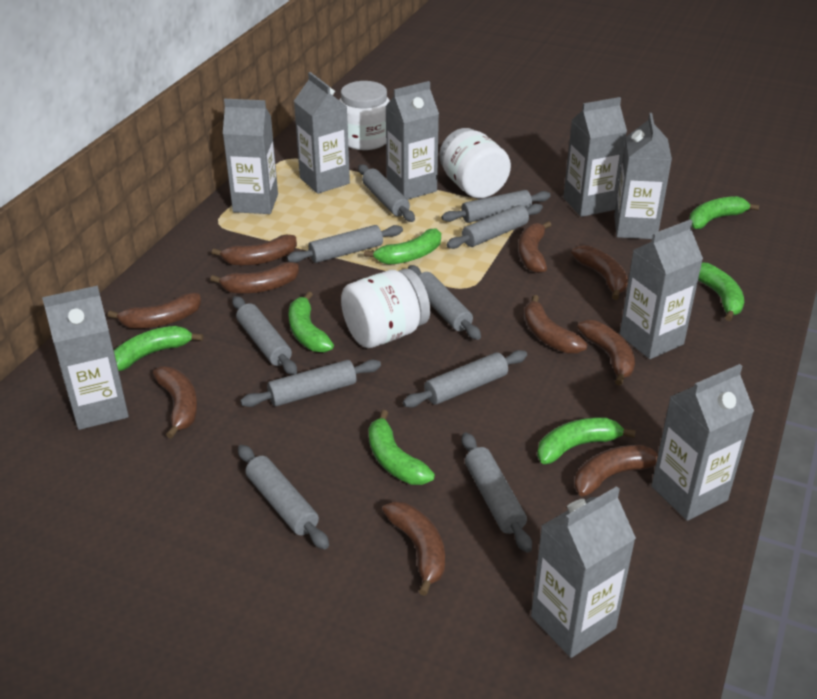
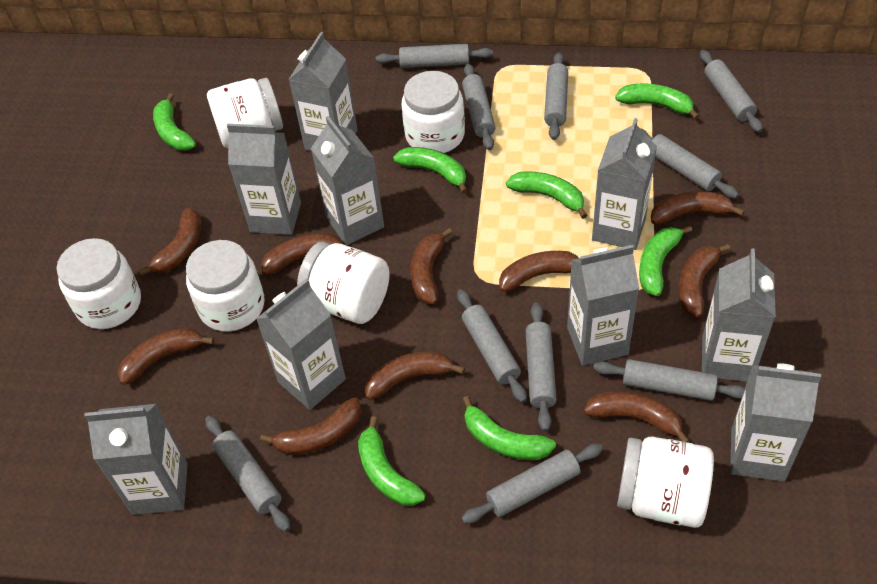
white jar: 3 -> 6

